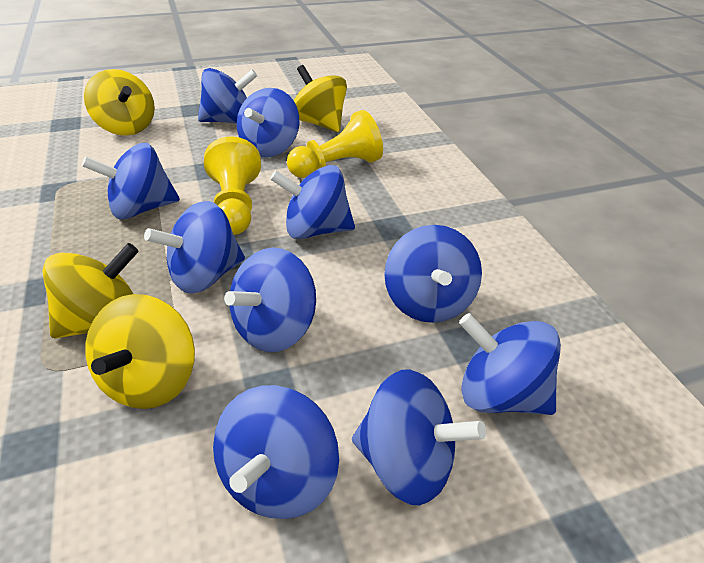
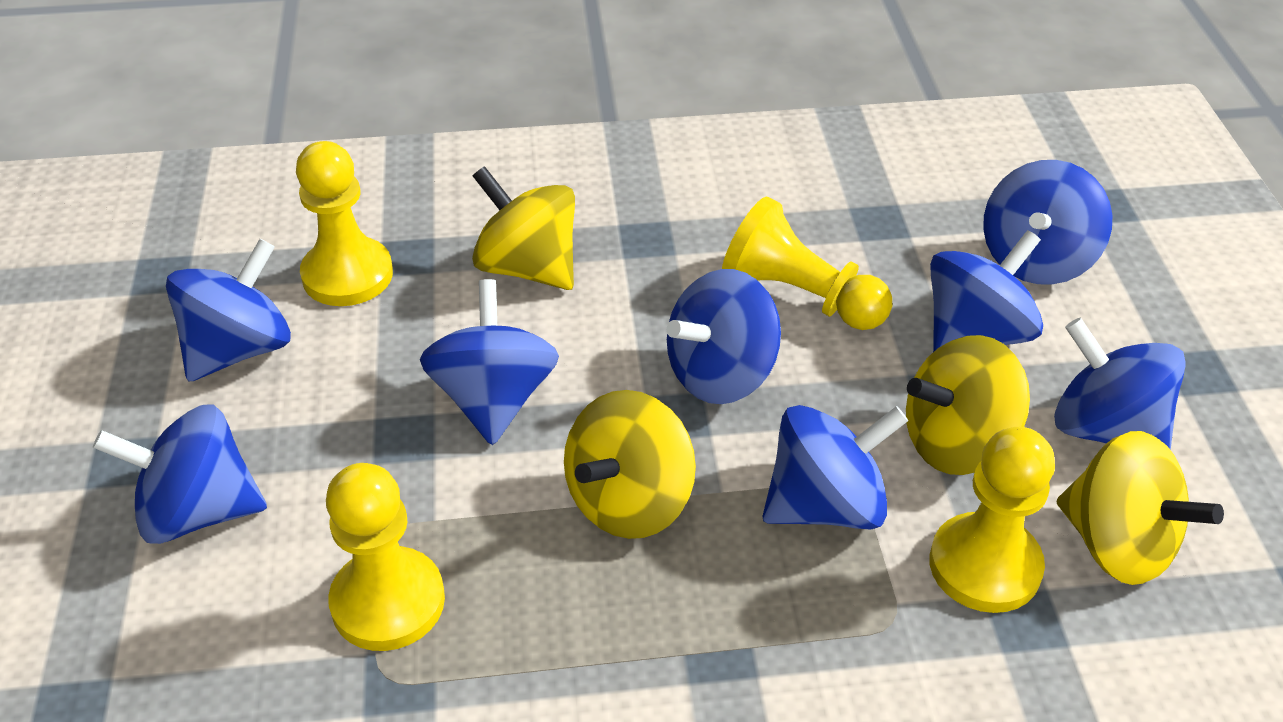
blue spinning top: 10 -> 8
yellow pawn: 2 -> 4

